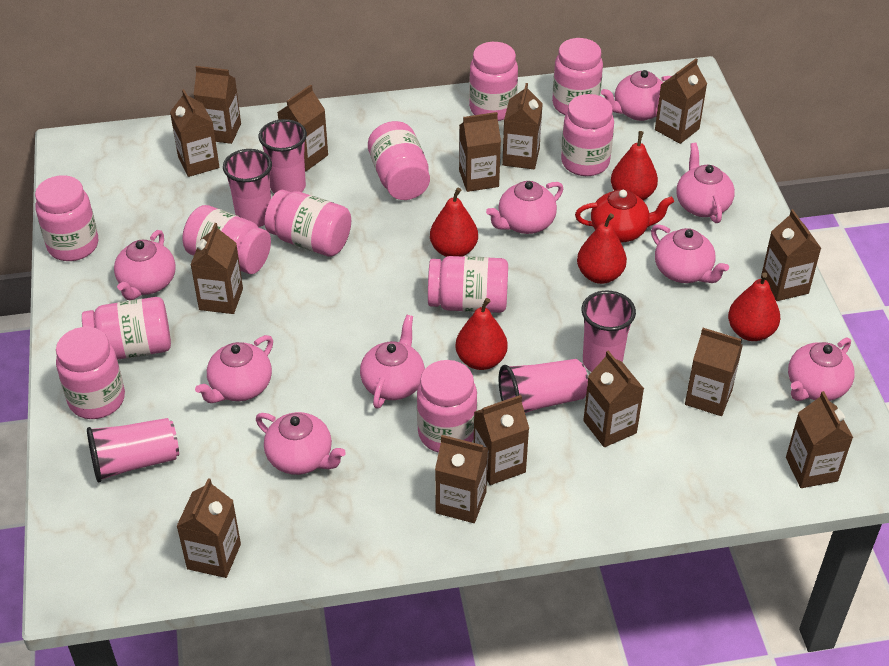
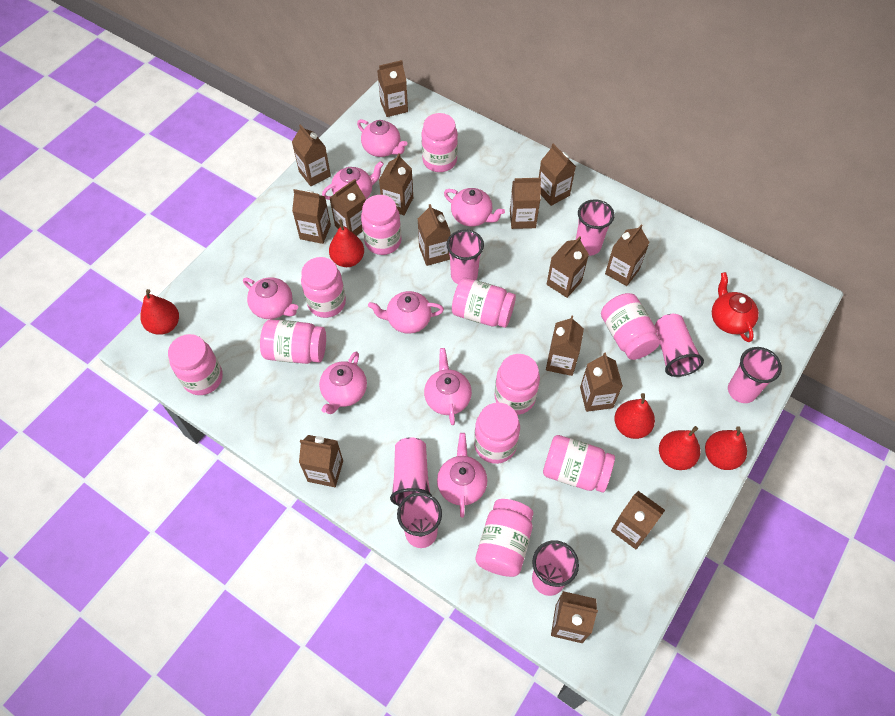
brown carton: 14 -> 15
pink cup: 5 -> 7
pink teapot: 9 -> 8

